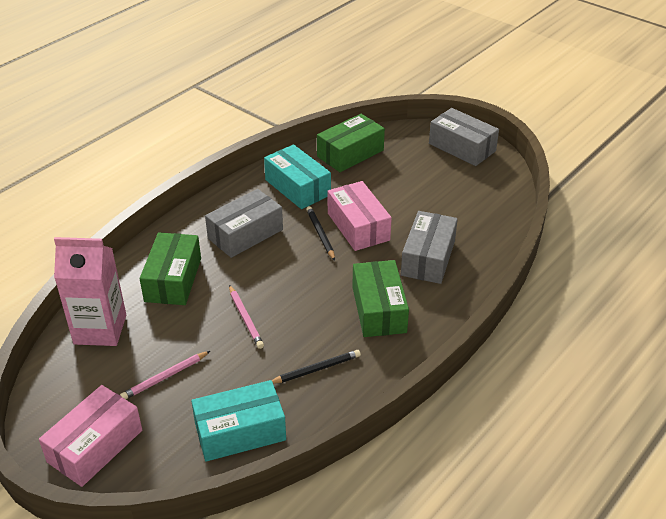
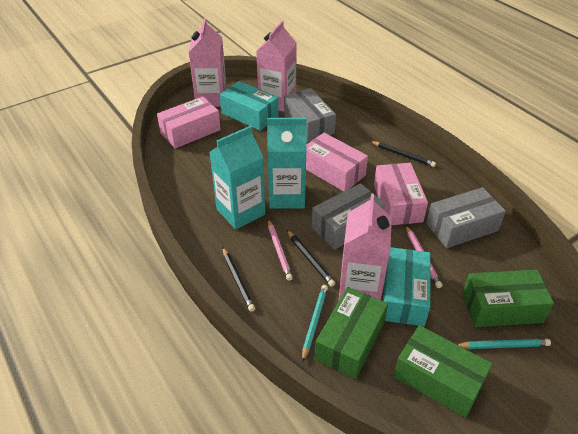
black pencil: 2 -> 3
pink box: 2 -> 3
pink carton: 1 -> 3
turquoise carton: 0 -> 2
turquoise pencil: 0 -> 2

